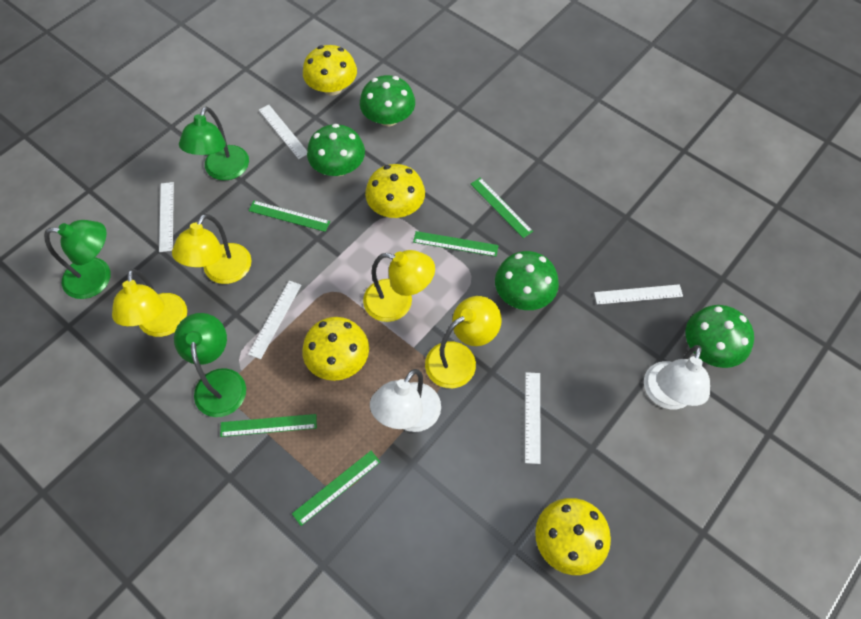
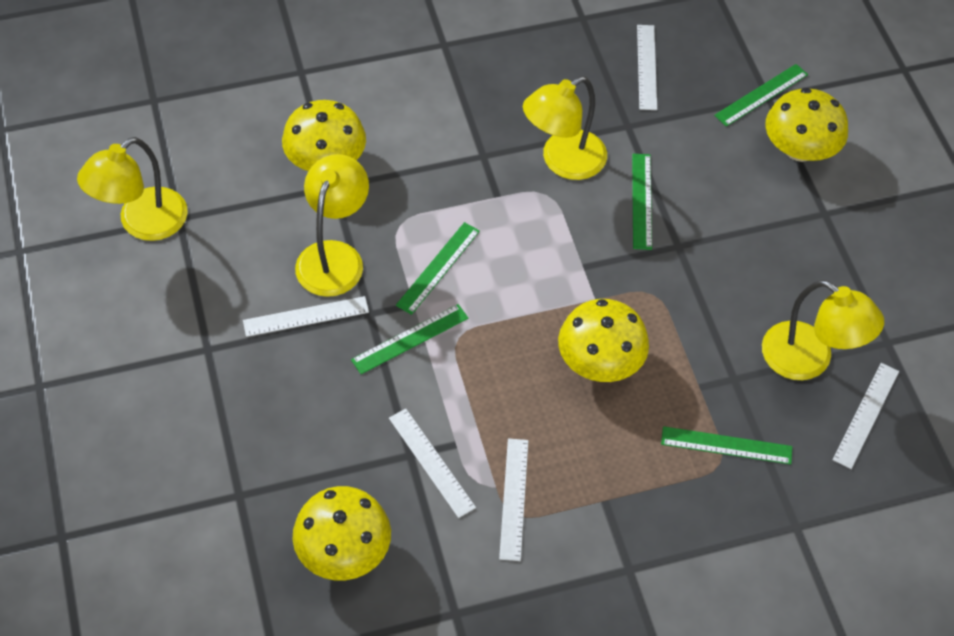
green lamp: 3 -> 0
green mushroom: 4 -> 0
white lamp: 2 -> 0

